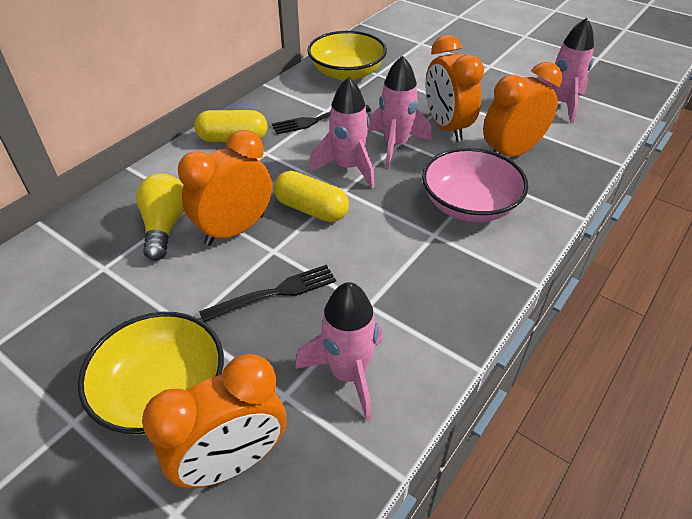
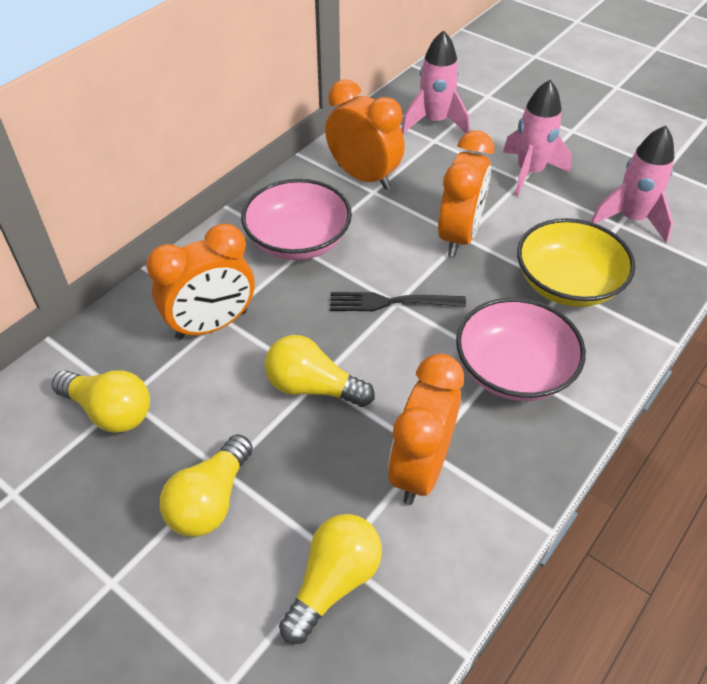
black fork: 2 -> 1
pink bowl: 1 -> 2
pink rocket: 4 -> 3
yellow bowl: 2 -> 1
yellow capsule: 2 -> 0
yellow light bulb: 1 -> 4

